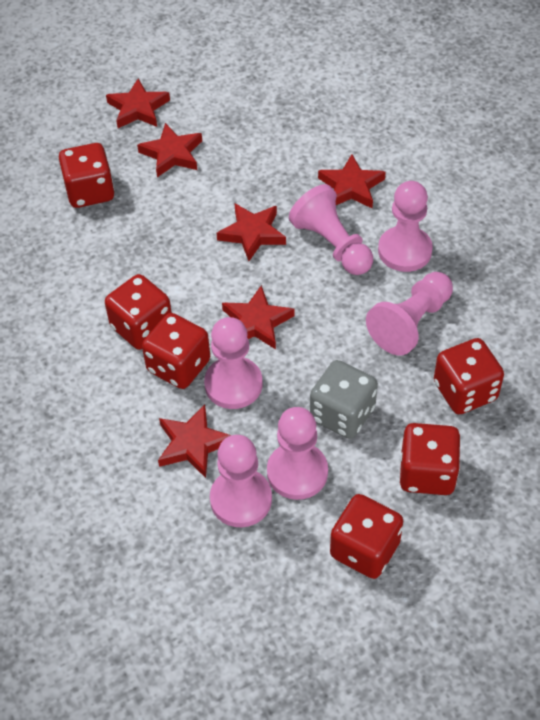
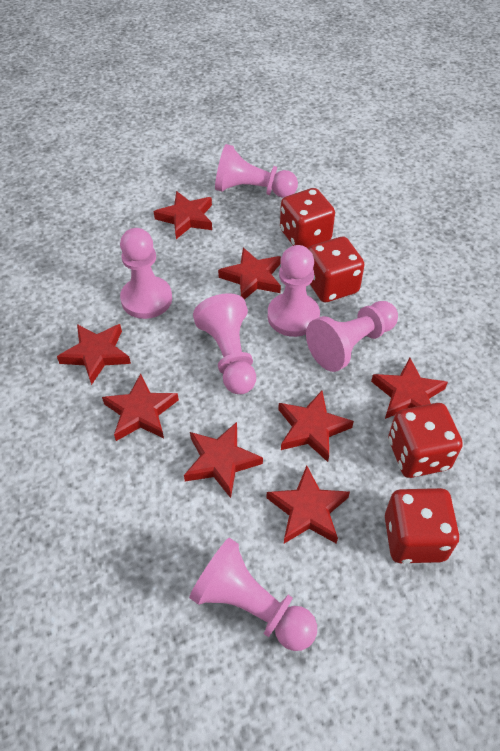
grey dice: 1 -> 0
red dice: 6 -> 4
red star: 6 -> 8

